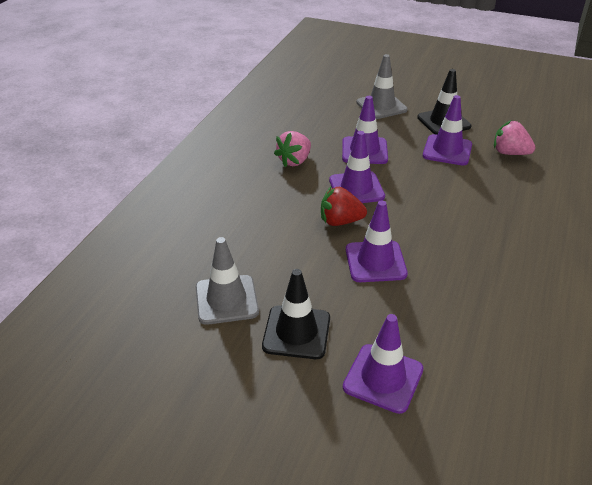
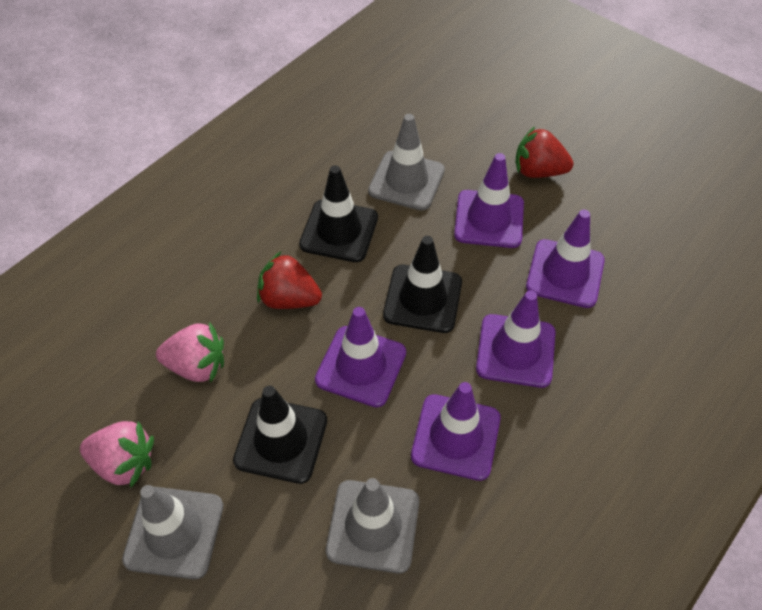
black traffic cone: 2 -> 3
grey traffic cone: 2 -> 3
red strawberry: 1 -> 2

